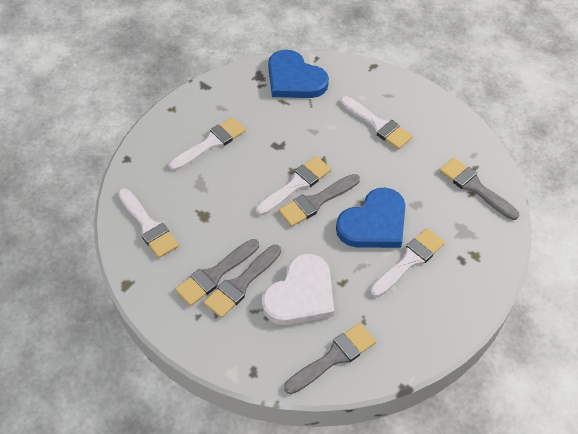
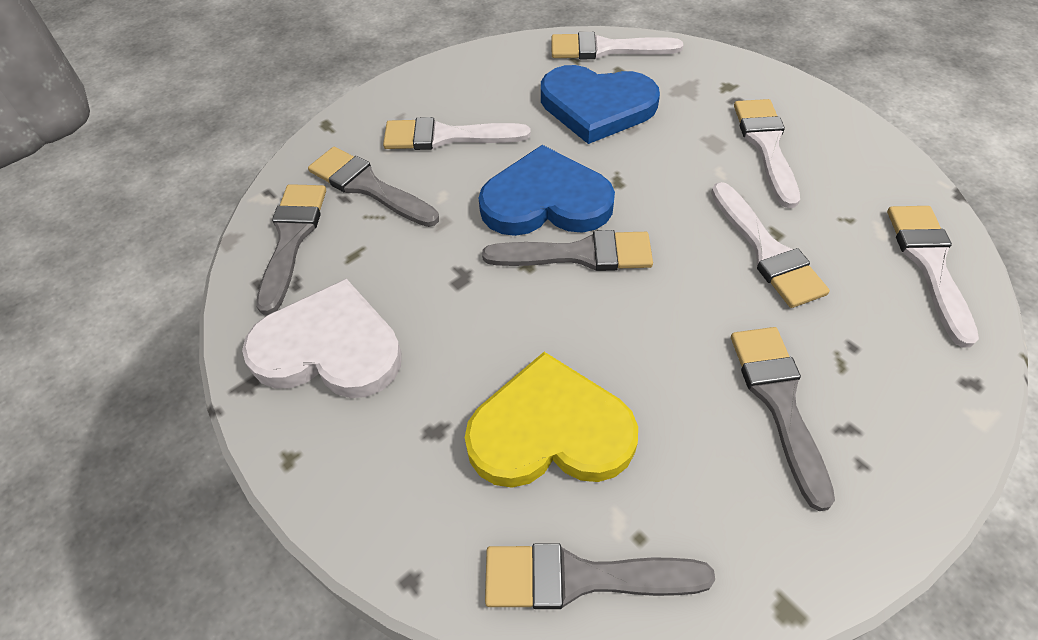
yellow heart: 0 -> 1

